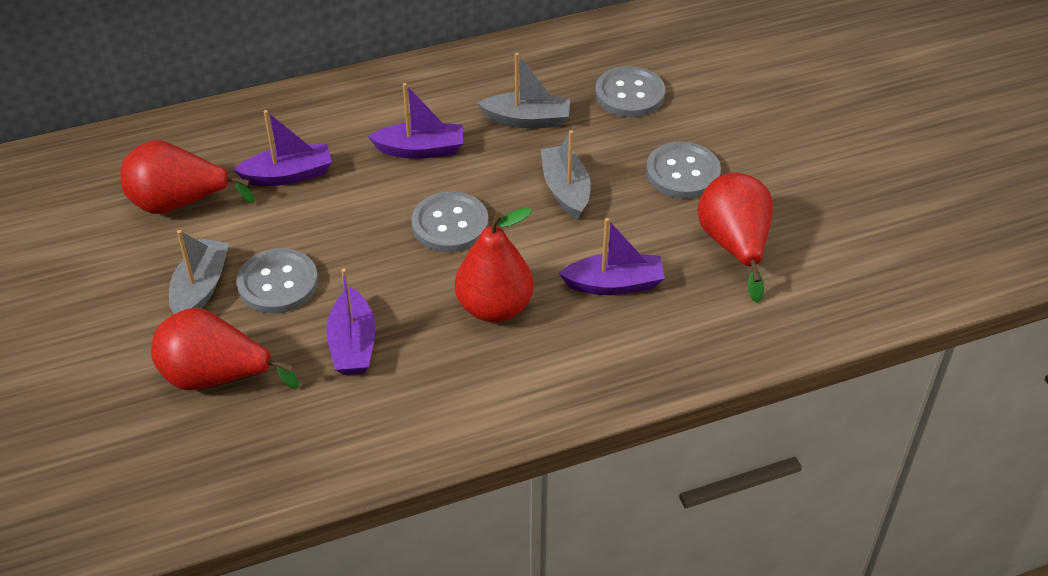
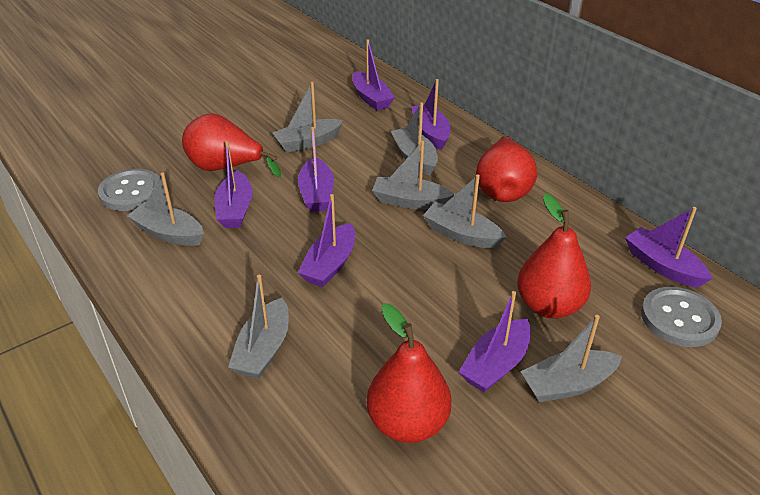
grey boat: 3 -> 7
grey button: 4 -> 2
purple boat: 4 -> 7

